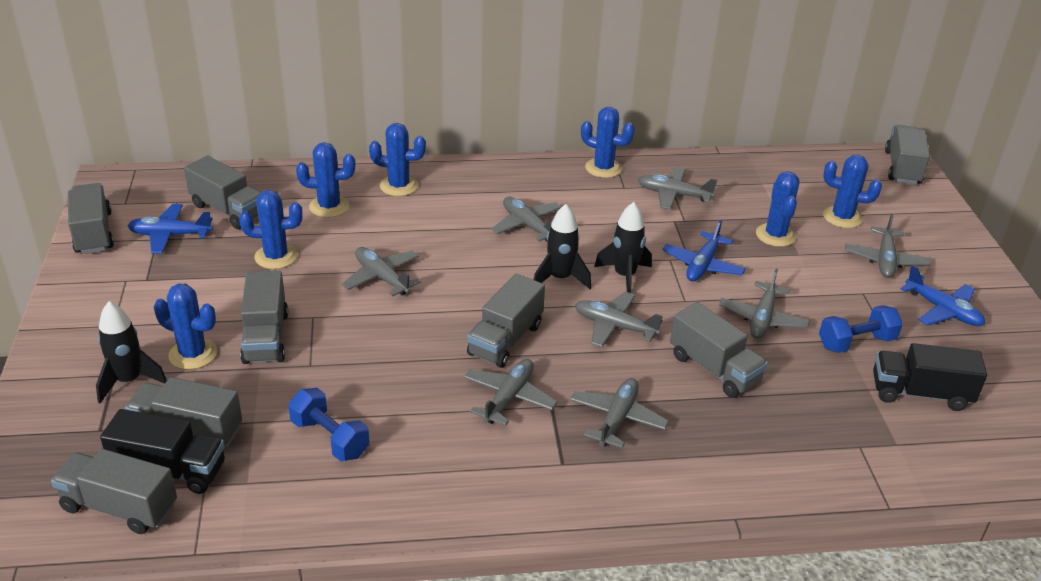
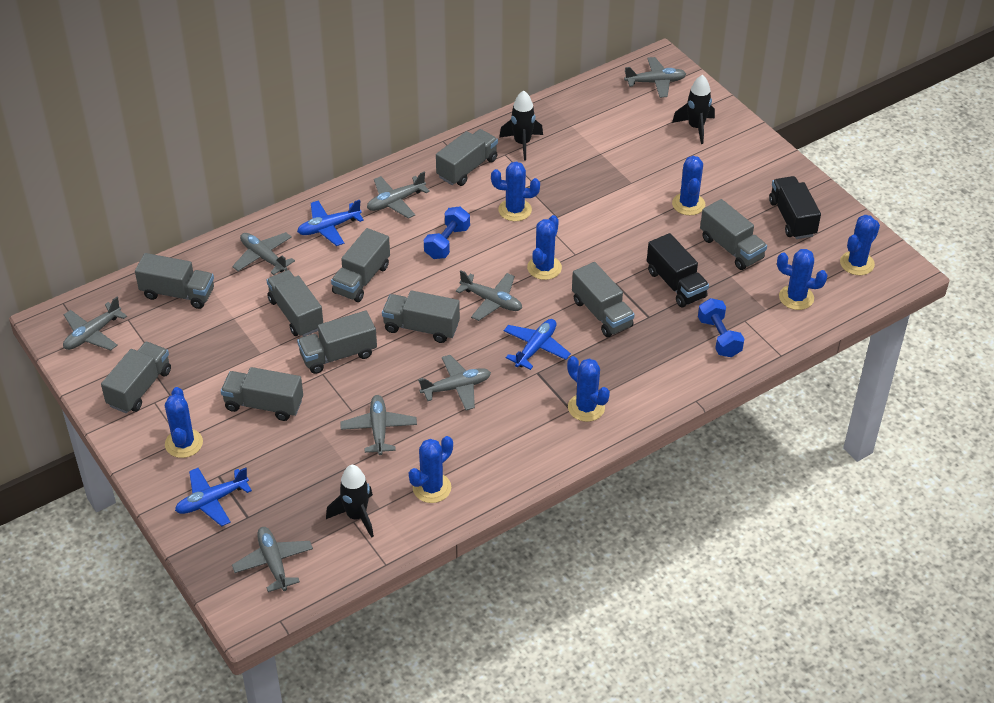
blue cactus: 7 -> 8
grey truck: 8 -> 10

